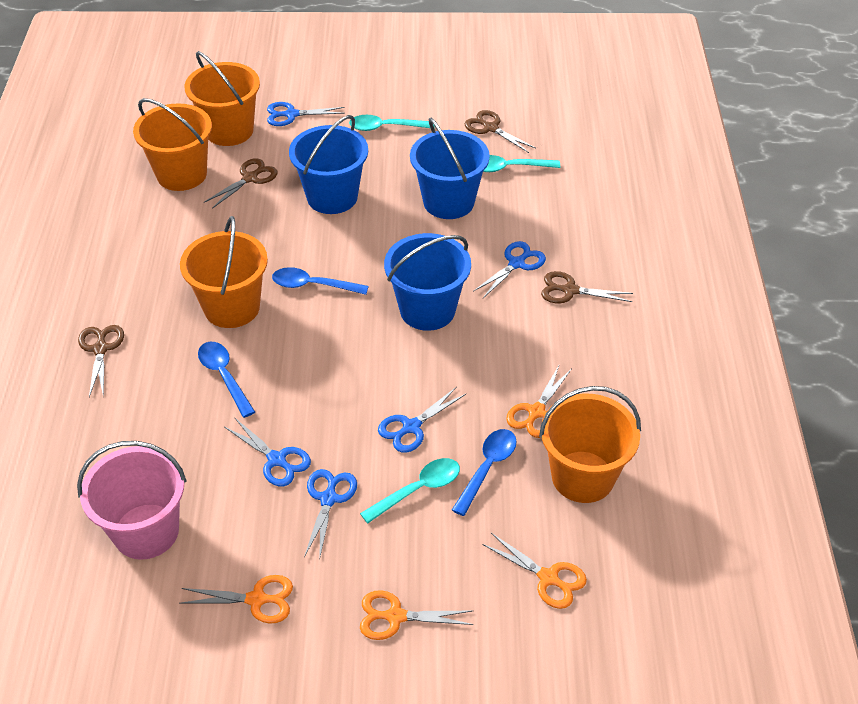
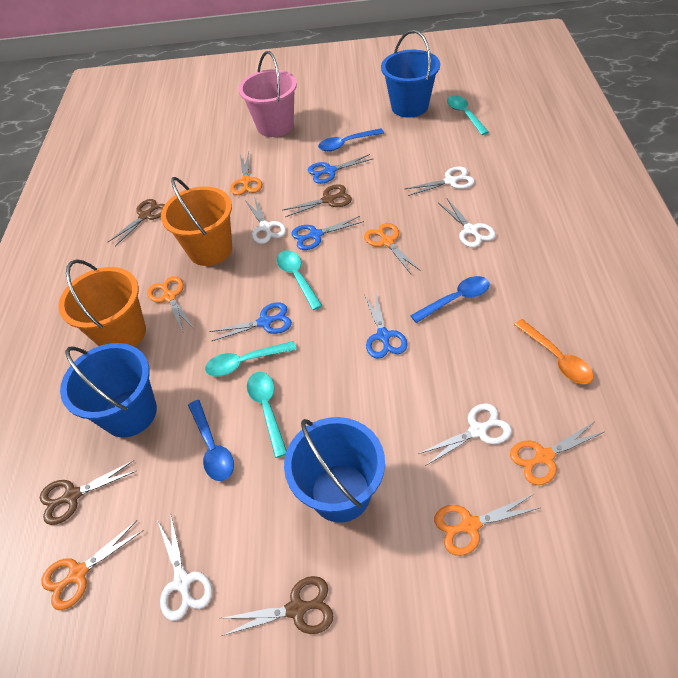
blue scissors: 5 -> 4
orange bucket: 4 -> 2
orange scissors: 4 -> 6
orange spoon: 0 -> 1
turquoise spoon: 3 -> 4
white scissors: 0 -> 5

